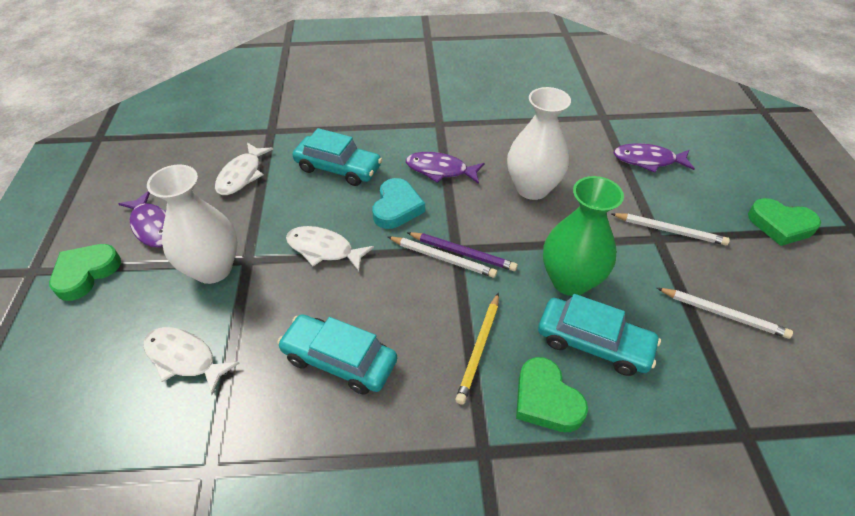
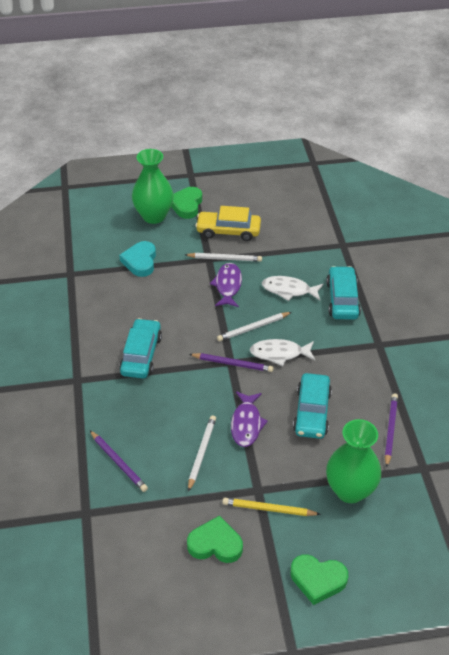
green vase: 1 -> 2
purple fish: 3 -> 2
purple pencil: 1 -> 3
white fish: 3 -> 2
white vase: 2 -> 0
yellow car: 0 -> 1

